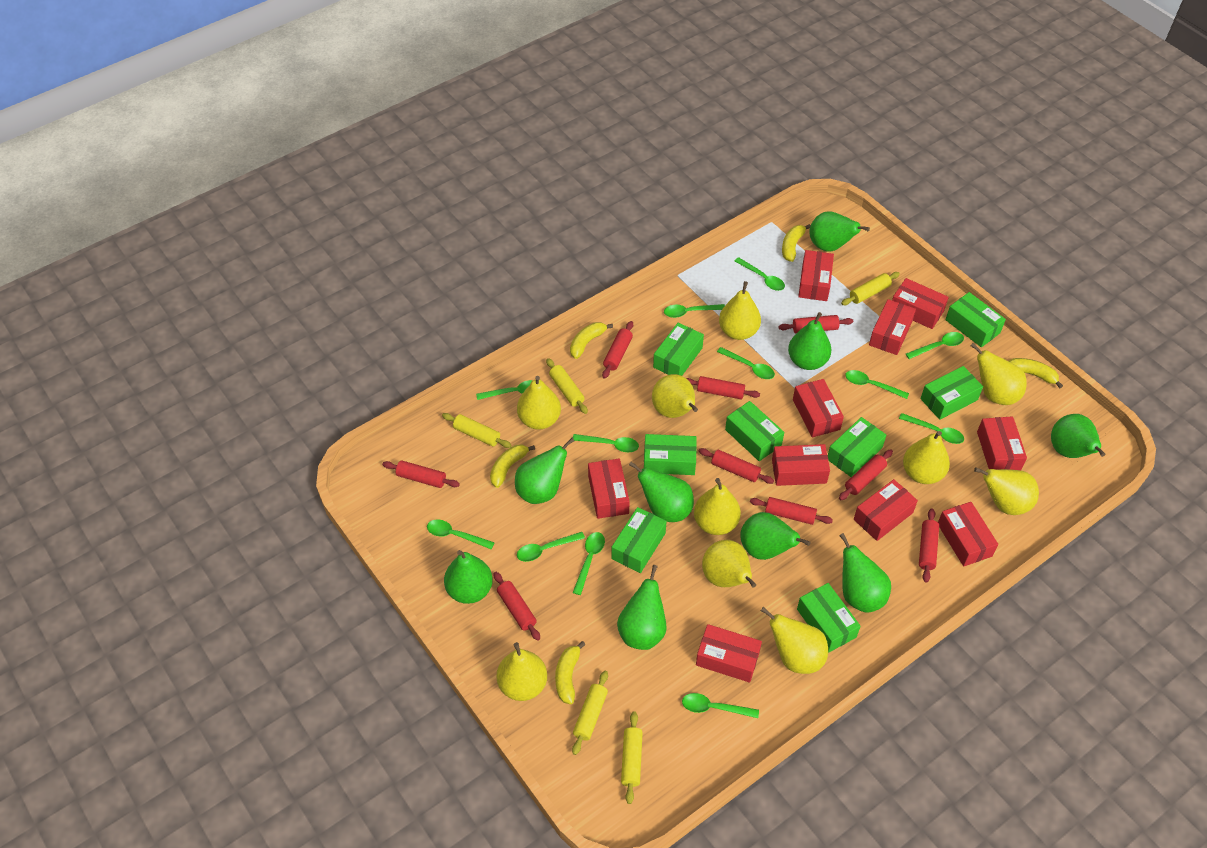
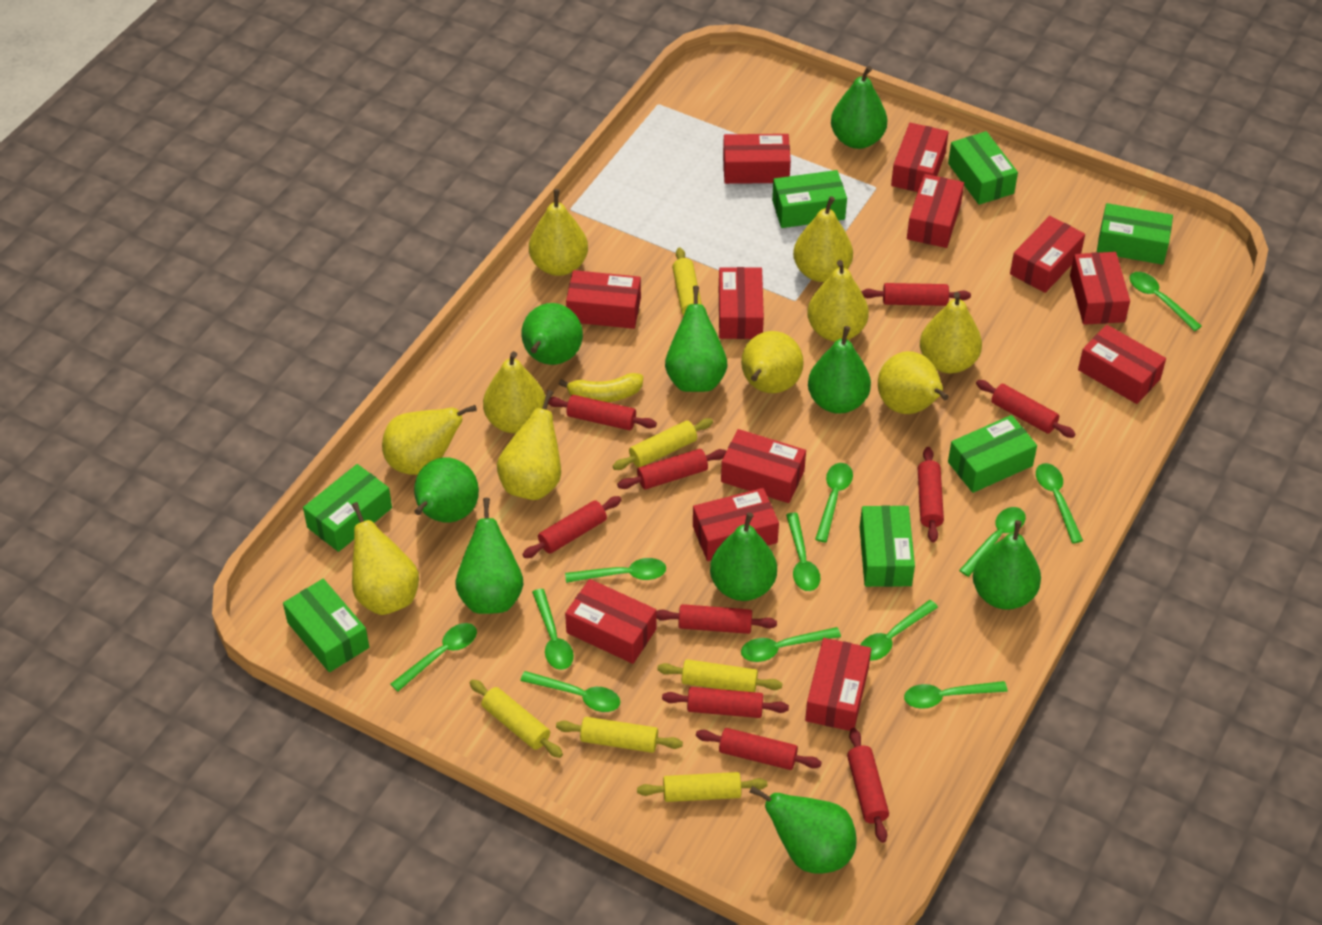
green box: 8 -> 7
red box: 10 -> 12
red rolling pin: 9 -> 10
yellow banana: 5 -> 1
yellow rolling pin: 5 -> 6

